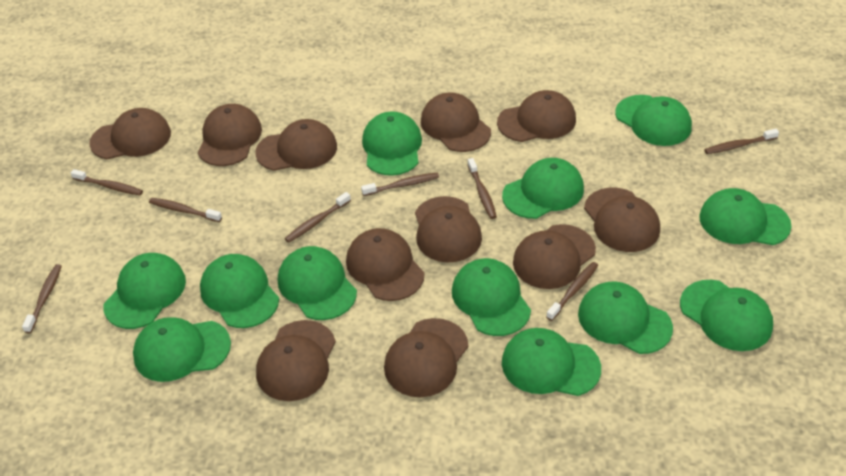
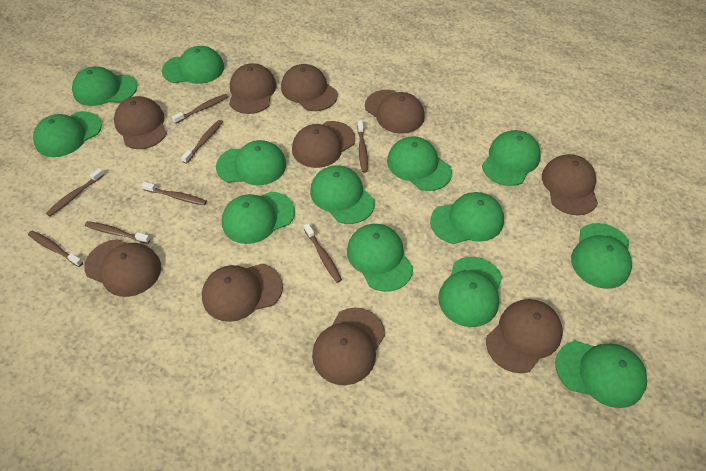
brown cap: 11 -> 10
green cap: 12 -> 13

